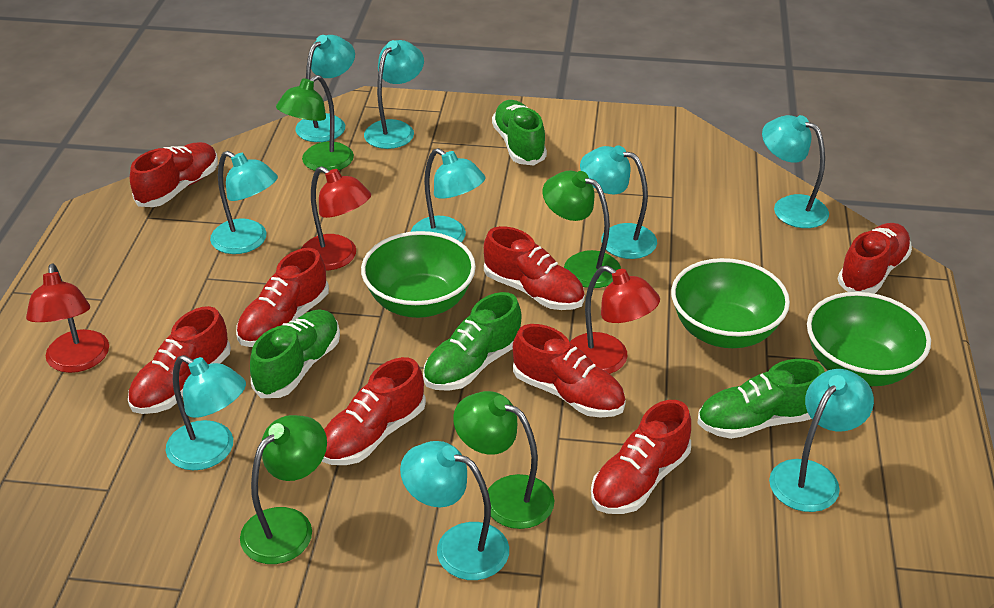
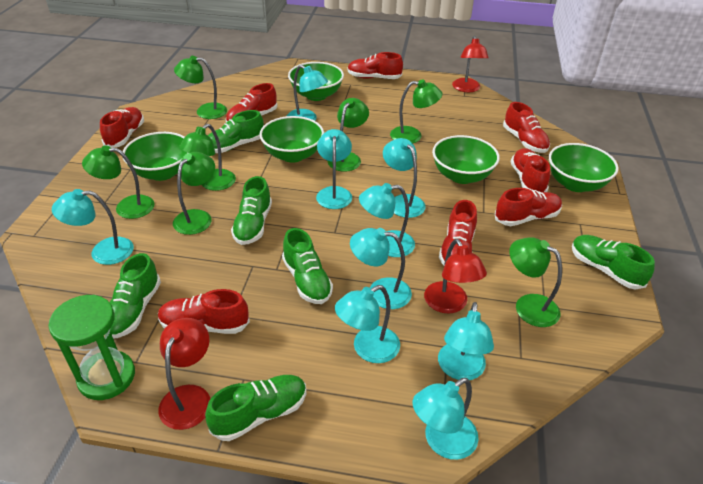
green bowl: 3 -> 5
green hourglass: 0 -> 1
green lamp: 4 -> 7
green shoe: 4 -> 6

